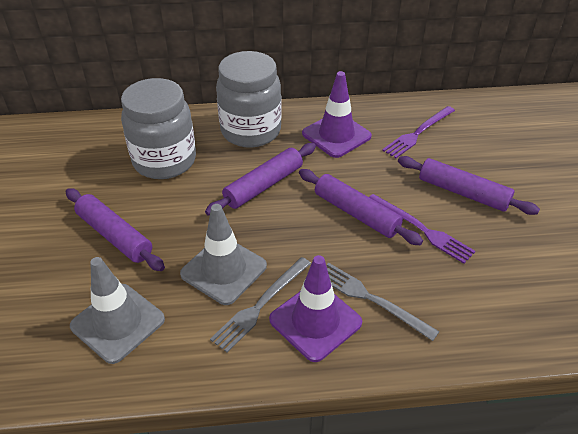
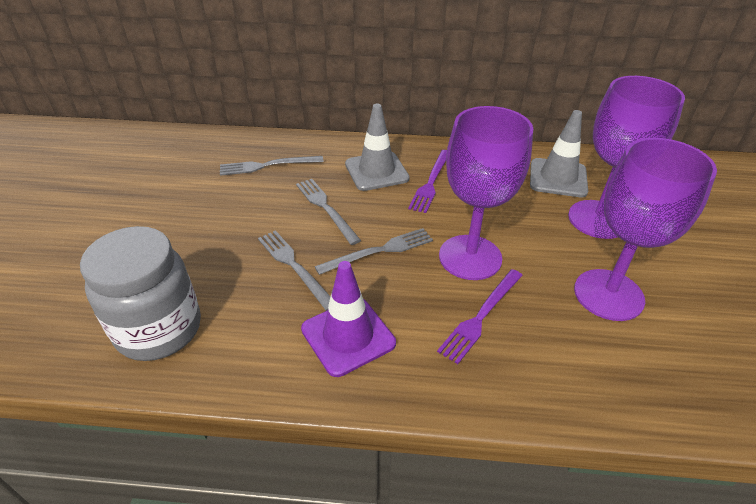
grey fork: 2 -> 4
grey jar: 2 -> 1
purple goblet: 0 -> 3
purple rolling pin: 4 -> 0
purple traffic cone: 2 -> 1

